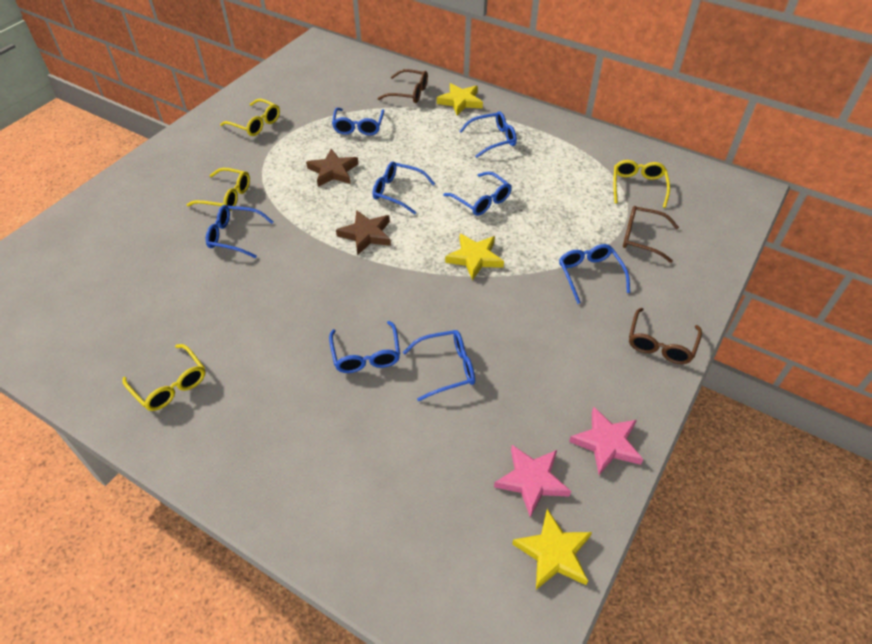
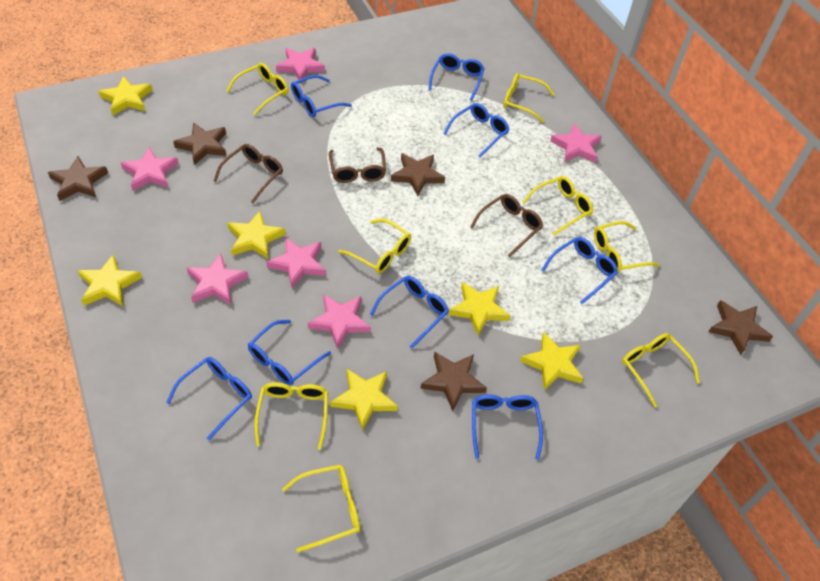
brown star: 2 -> 5
pink star: 2 -> 6
yellow glasses: 4 -> 8
yellow star: 3 -> 6

